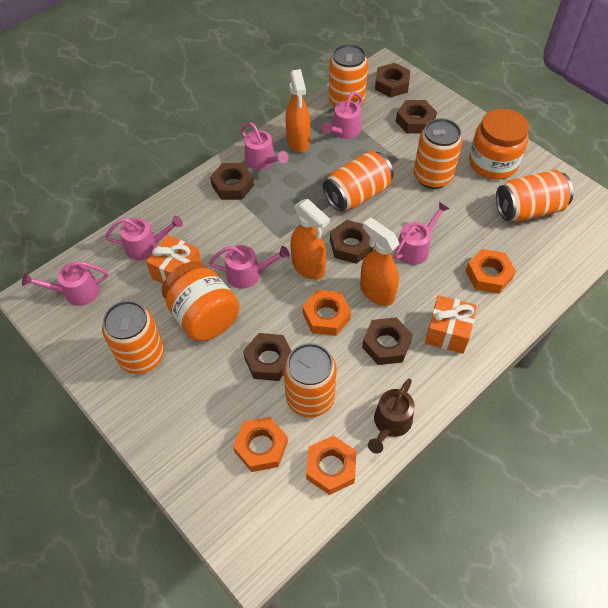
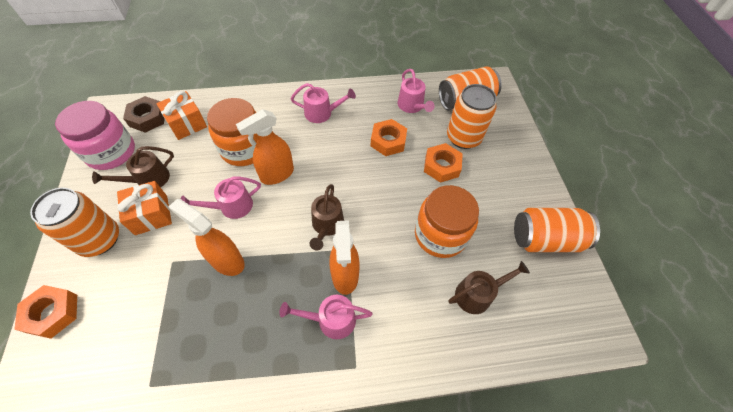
brown nut: 6 -> 1
brown watering can: 1 -> 3
orange can: 6 -> 4
orange nut: 4 -> 3
pink jar: 0 -> 1
pink watering can: 6 -> 4

